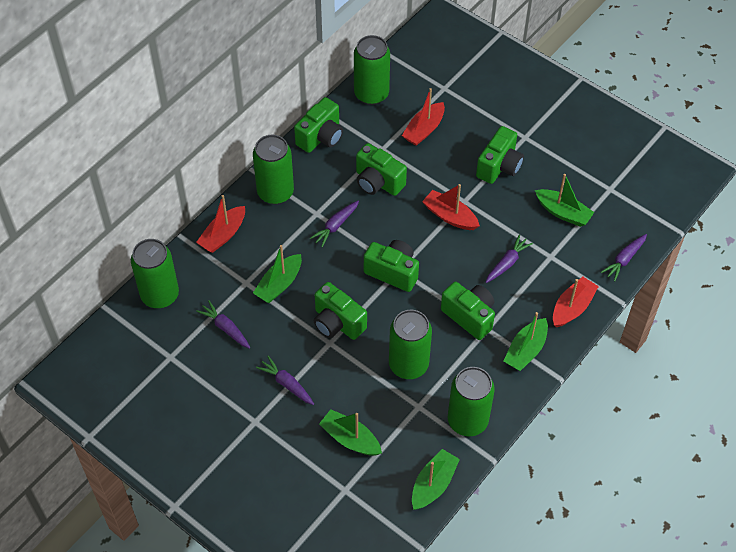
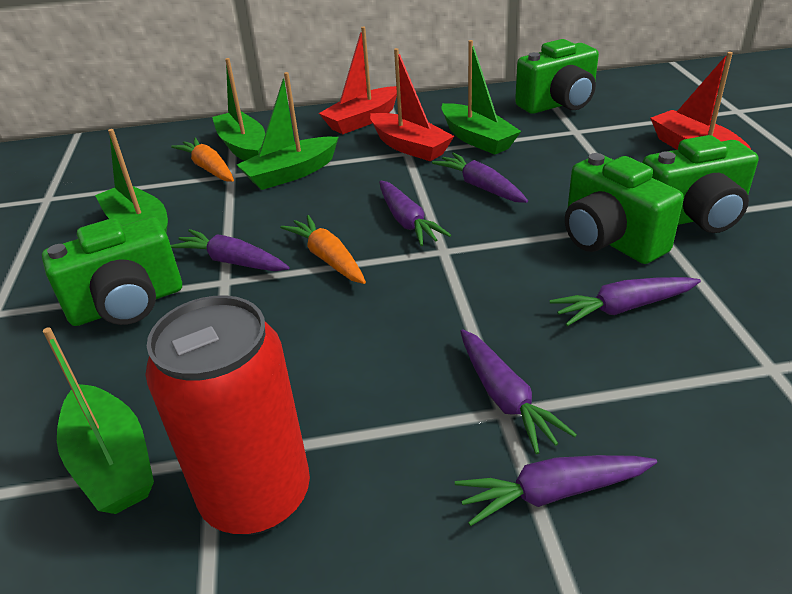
green camera: 6 -> 4
green can: 5 -> 0
orange carrot: 0 -> 2
purple carrot: 5 -> 6
red boat: 4 -> 3
red can: 0 -> 1

